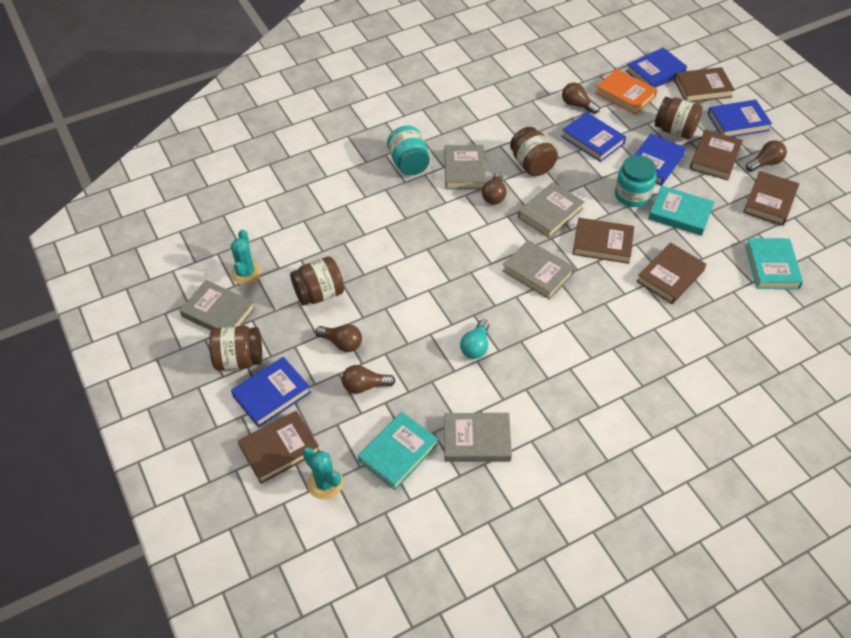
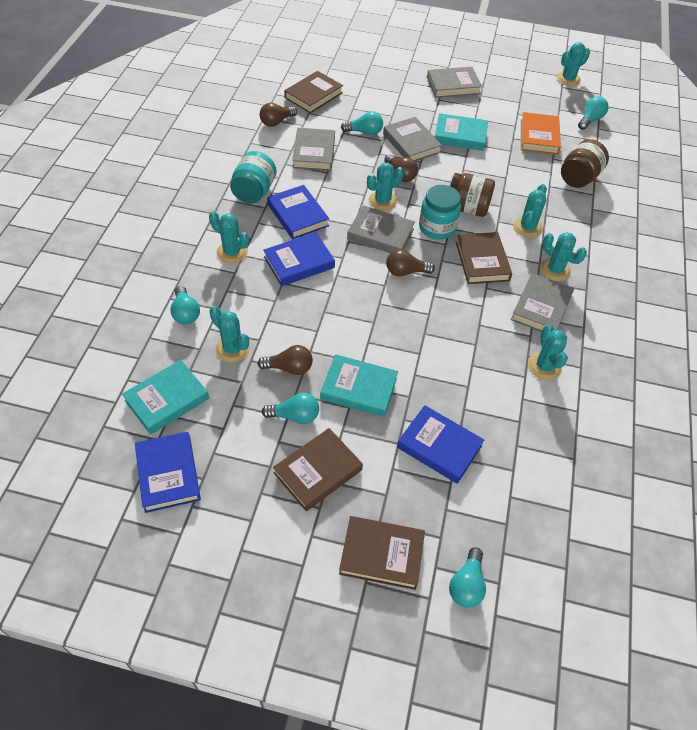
blue book: 5 -> 4
brown book: 6 -> 4
brown jar: 4 -> 2
brown light bulb: 5 -> 4
turquoise cactus: 2 -> 7
turquoise light bulb: 1 -> 5

